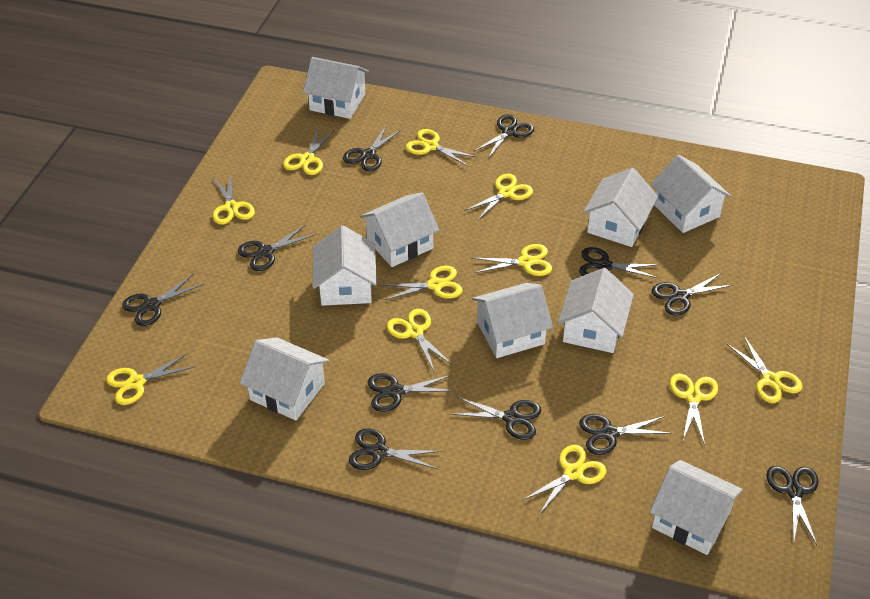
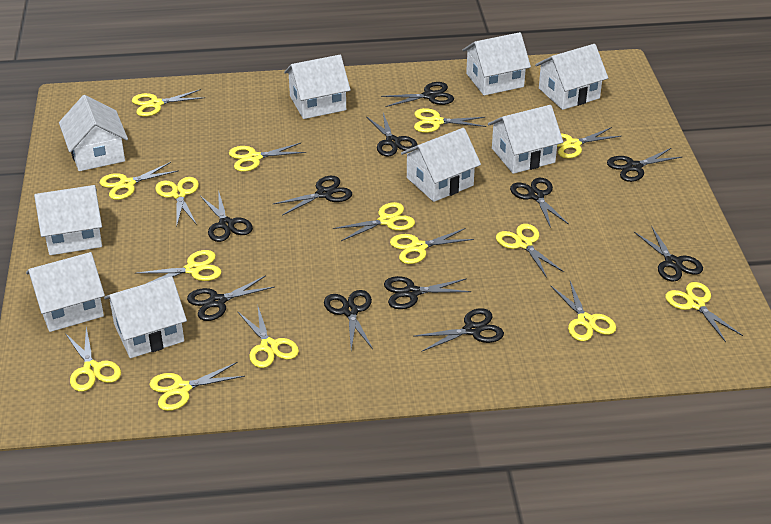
yellow scissors: 11 -> 15

